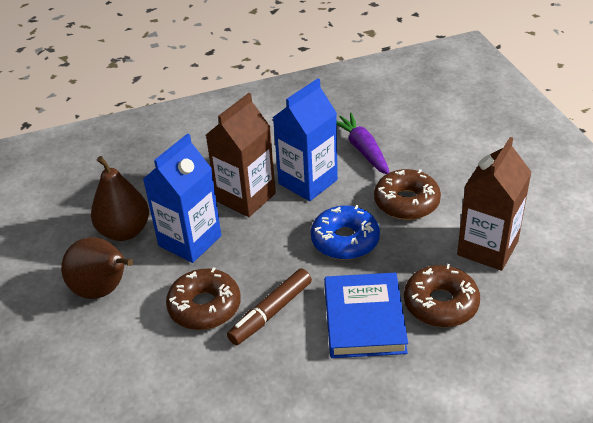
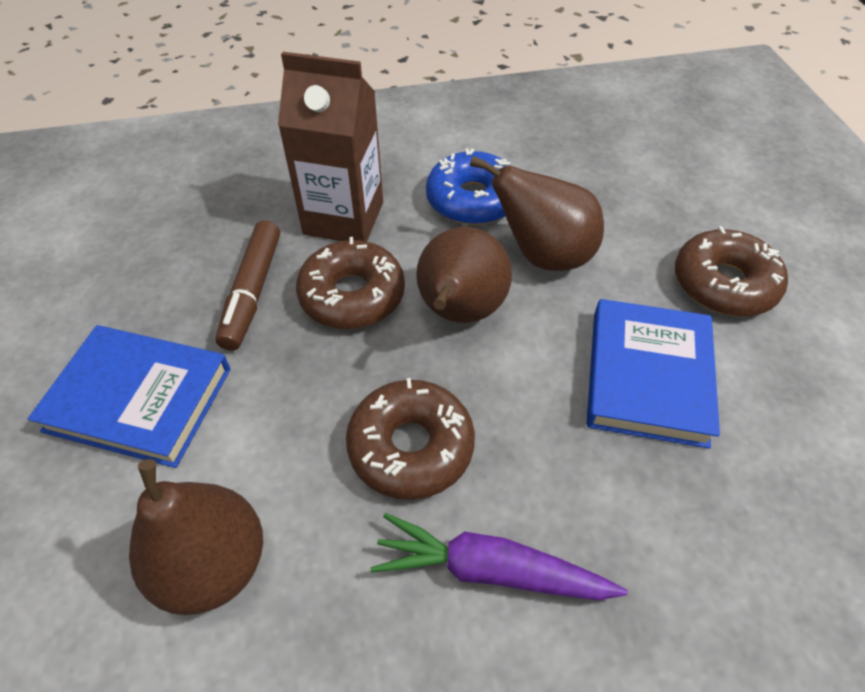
blue book: 1 -> 2
blue carton: 2 -> 0
brown carton: 2 -> 1
brown pear: 2 -> 3

